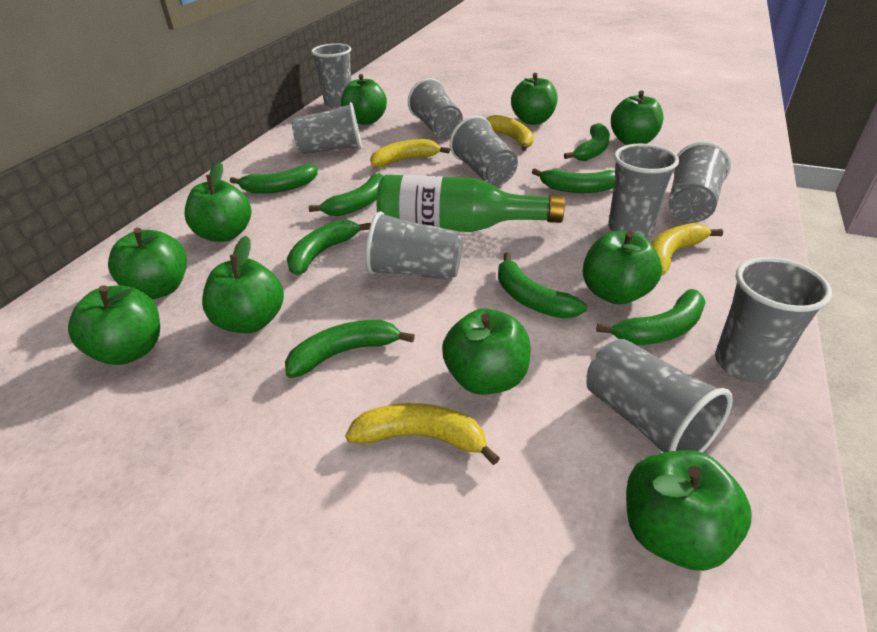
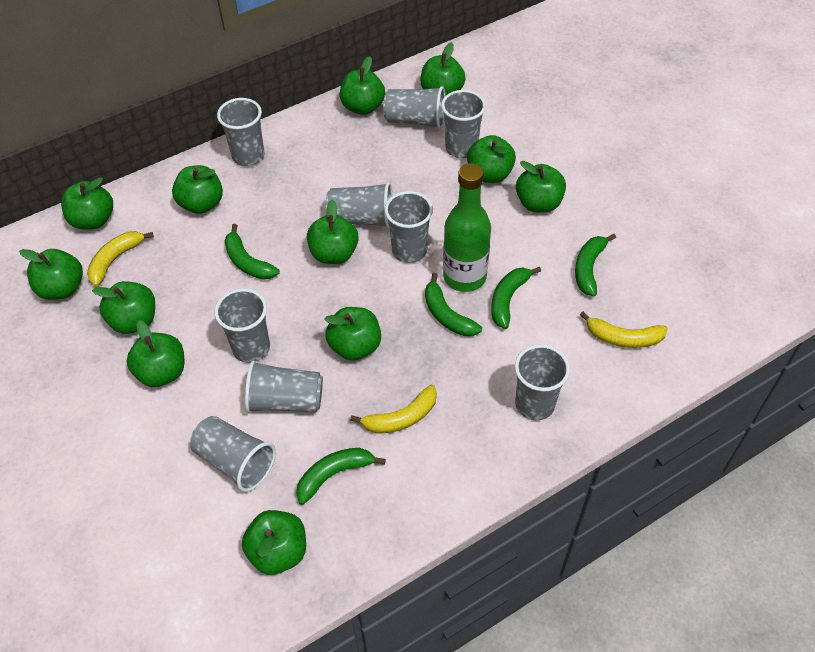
green apple: 10 -> 12
green banana: 8 -> 5
yellow banana: 4 -> 3

